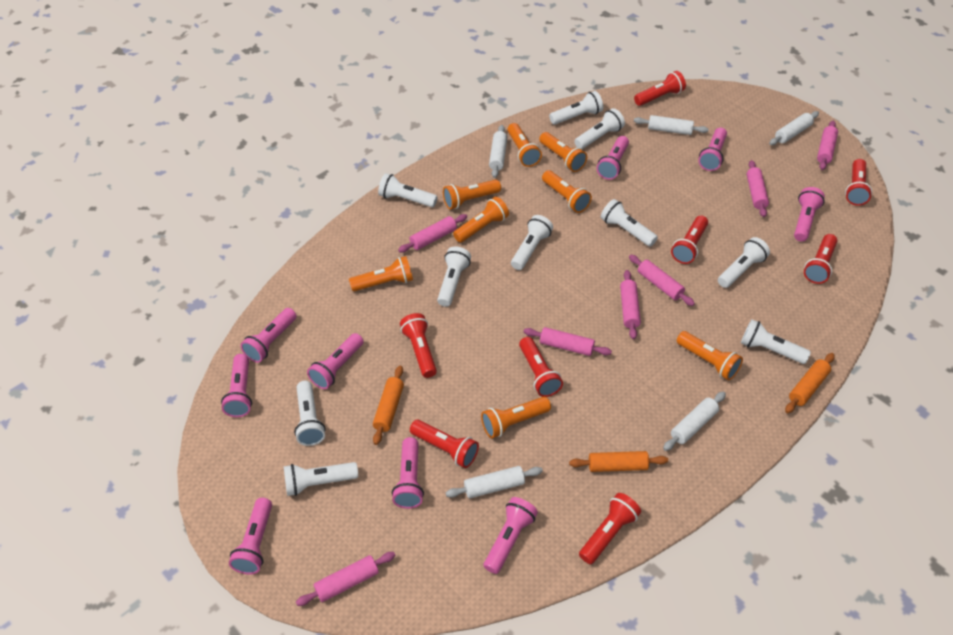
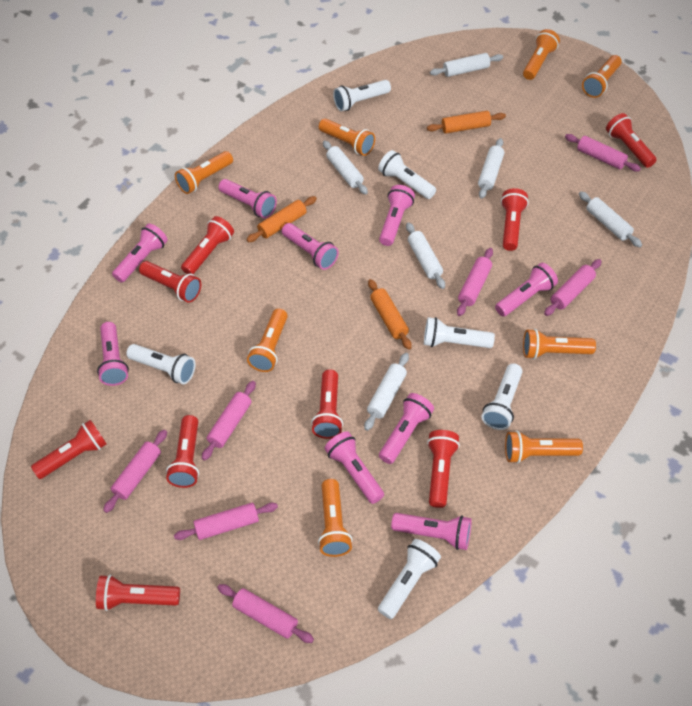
red flashlight: 8 -> 9
white flashlight: 10 -> 6
white rolling pin: 5 -> 6

